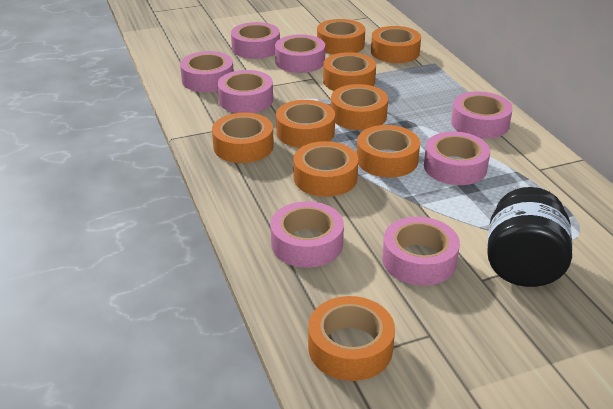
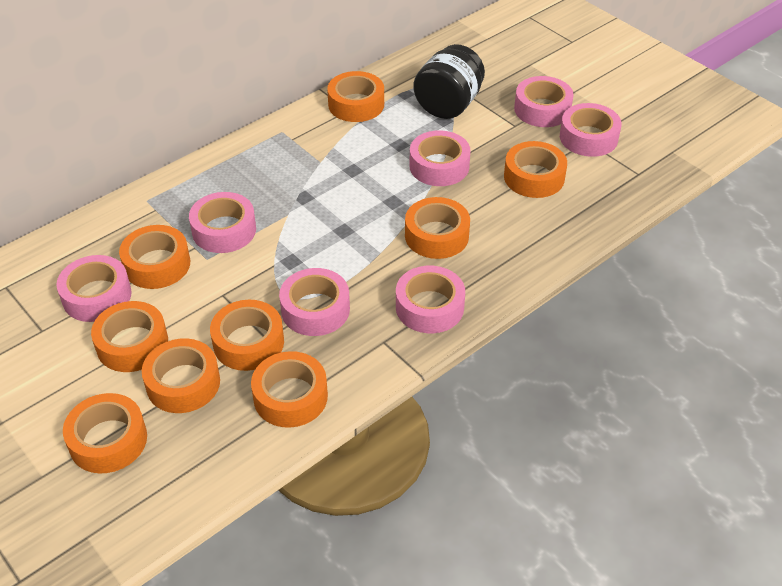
pink tape: 8 -> 7

